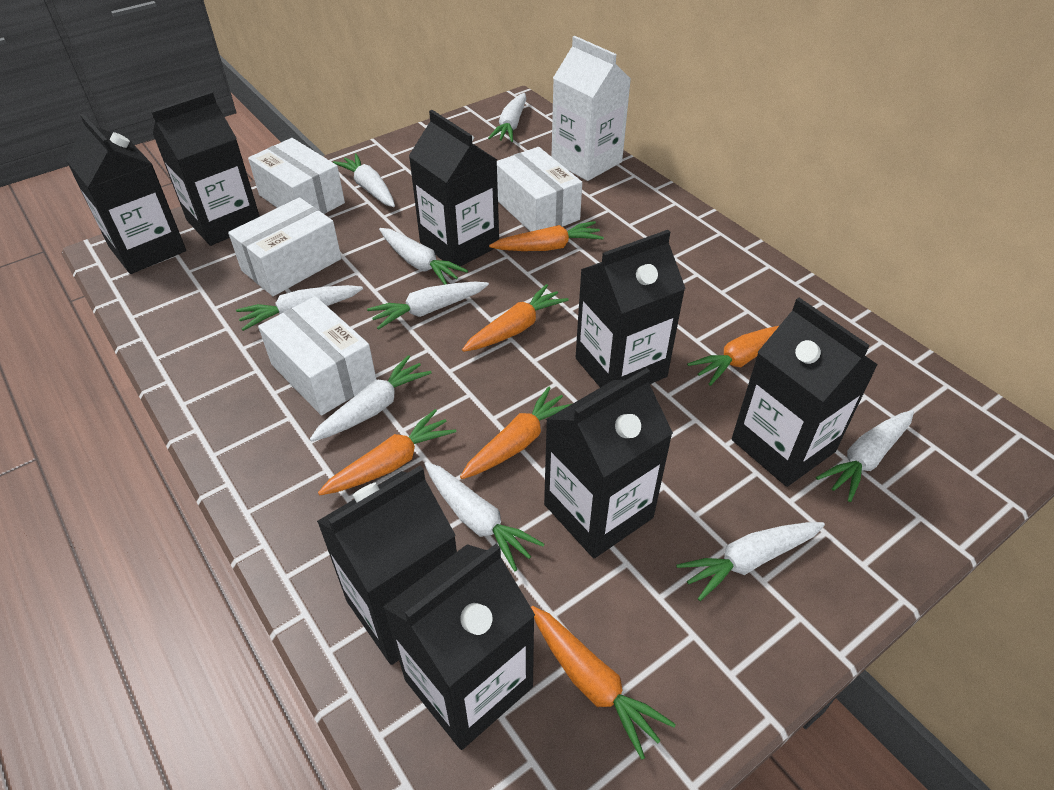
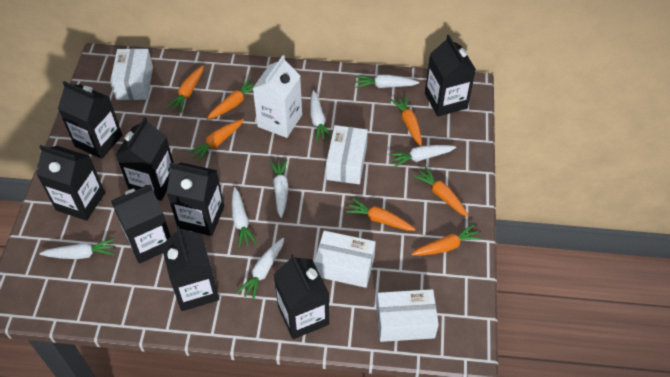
orange carrot: 6 -> 7
white carrot: 9 -> 7

